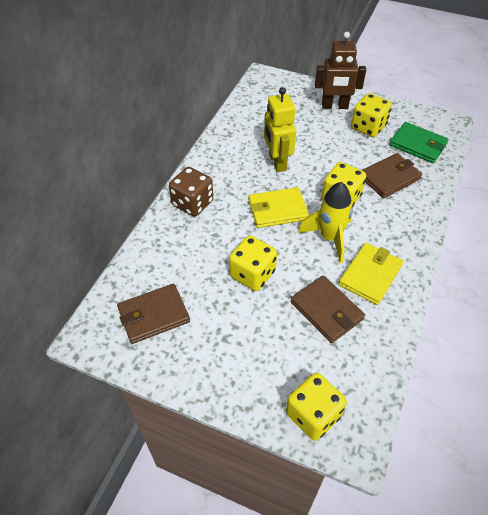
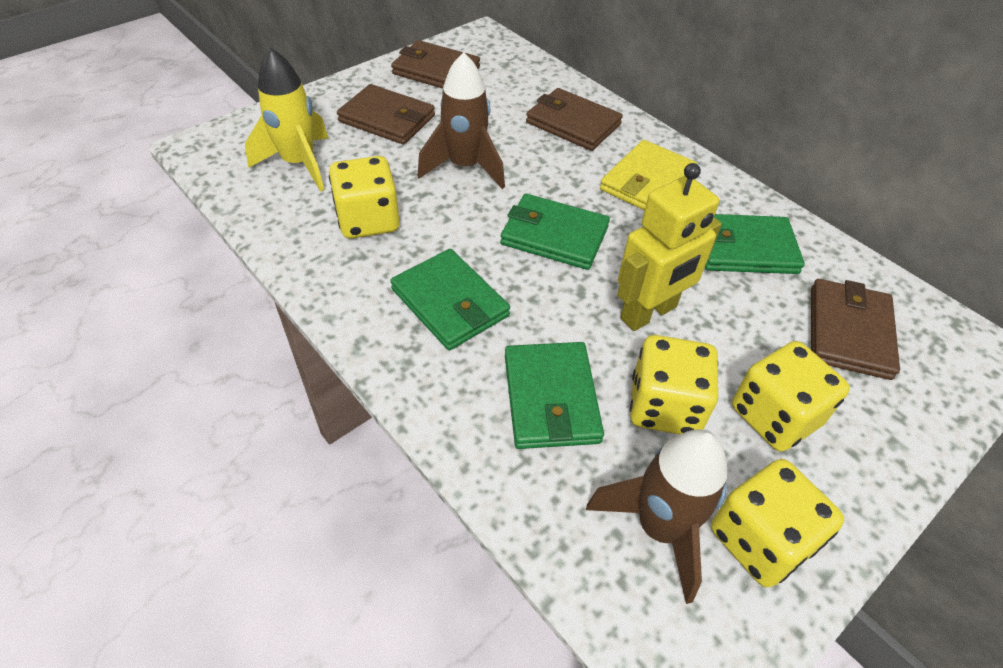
brown dice: 1 -> 0
brown robot: 1 -> 0
brown rocket: 0 -> 2
brown wallet: 3 -> 4
green wallet: 1 -> 4
yellow wallet: 2 -> 1

